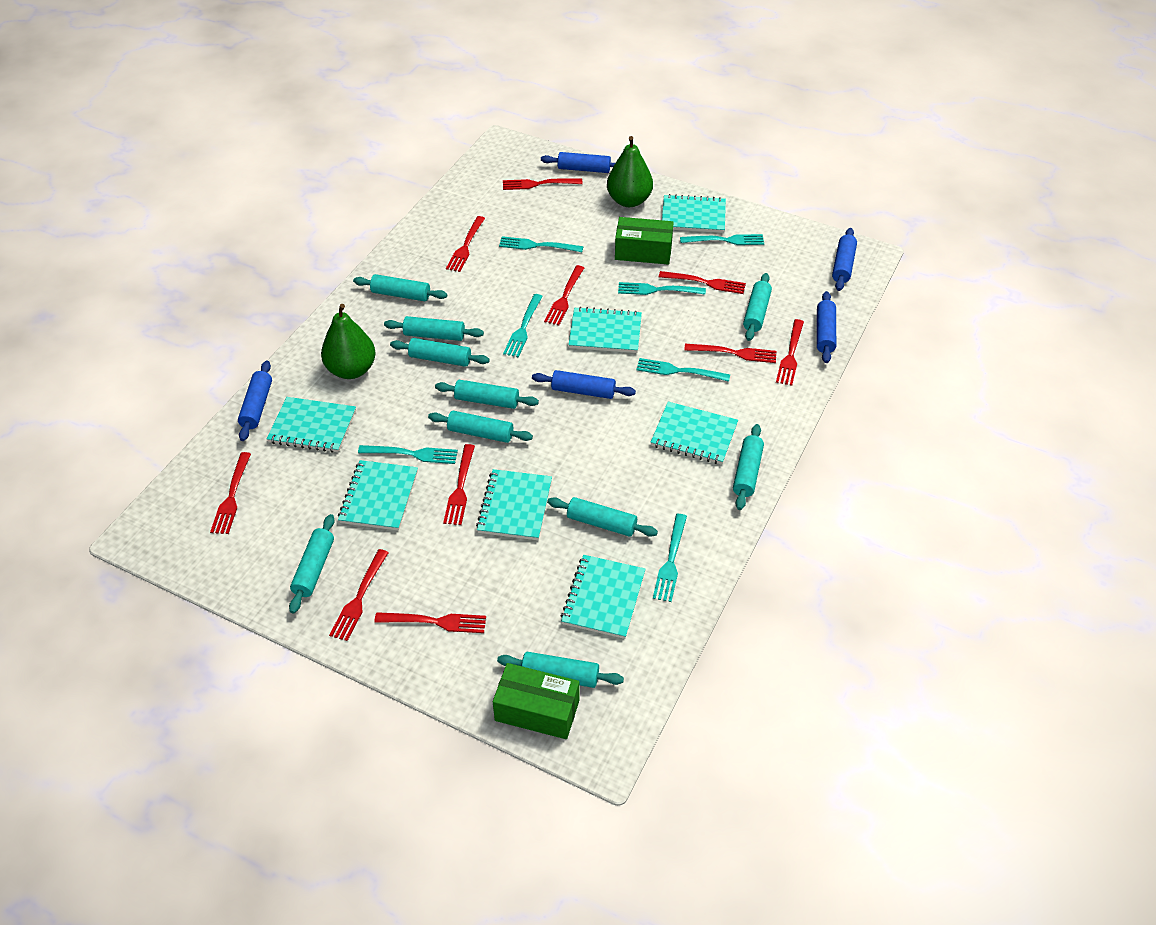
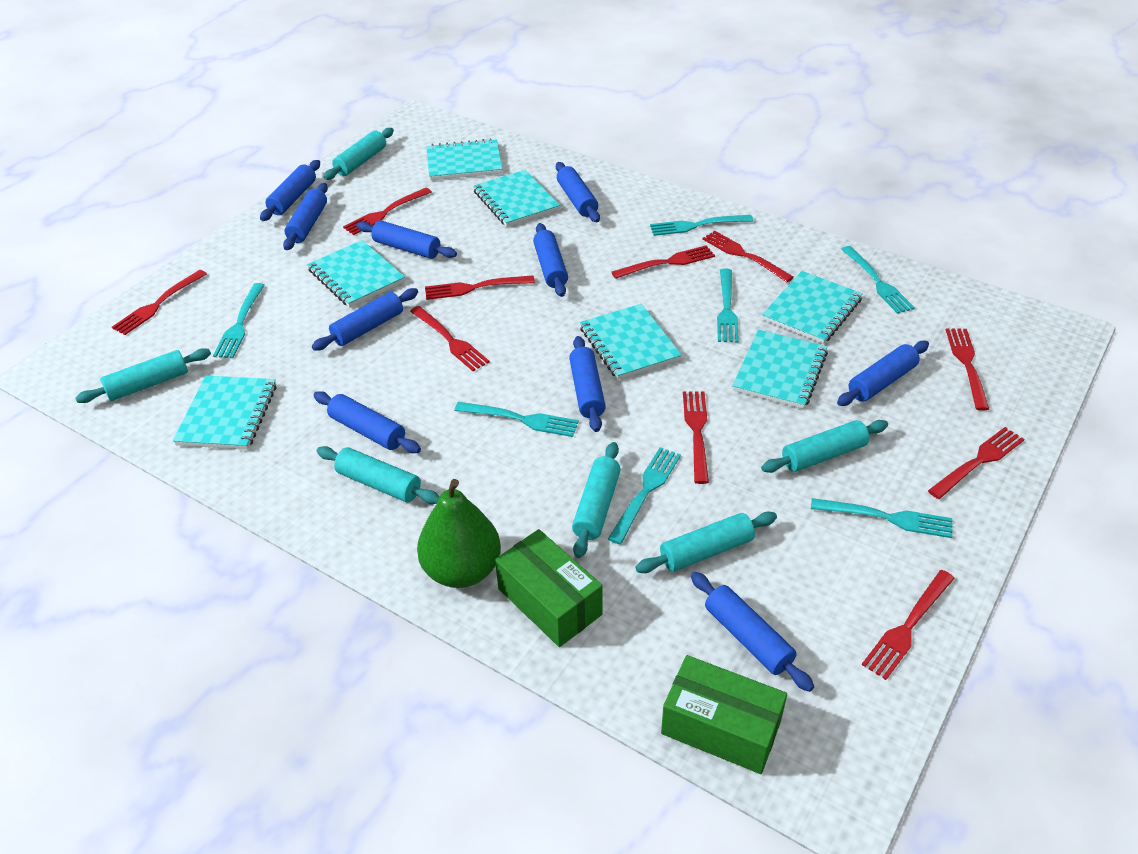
blue rolling pin: 5 -> 10
green pear: 2 -> 1
turquoise rolling pin: 10 -> 6

